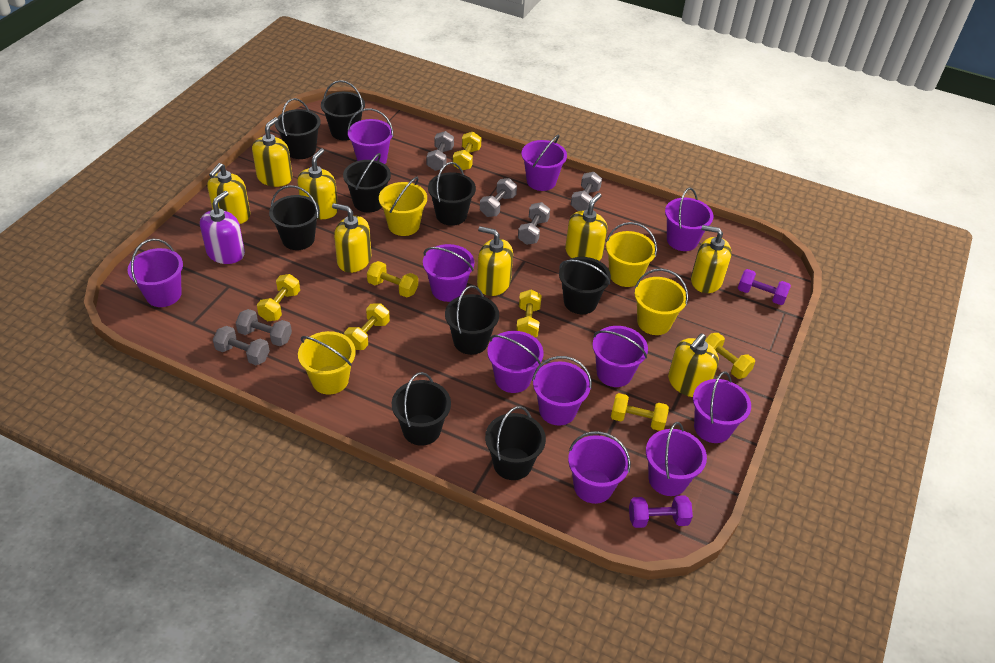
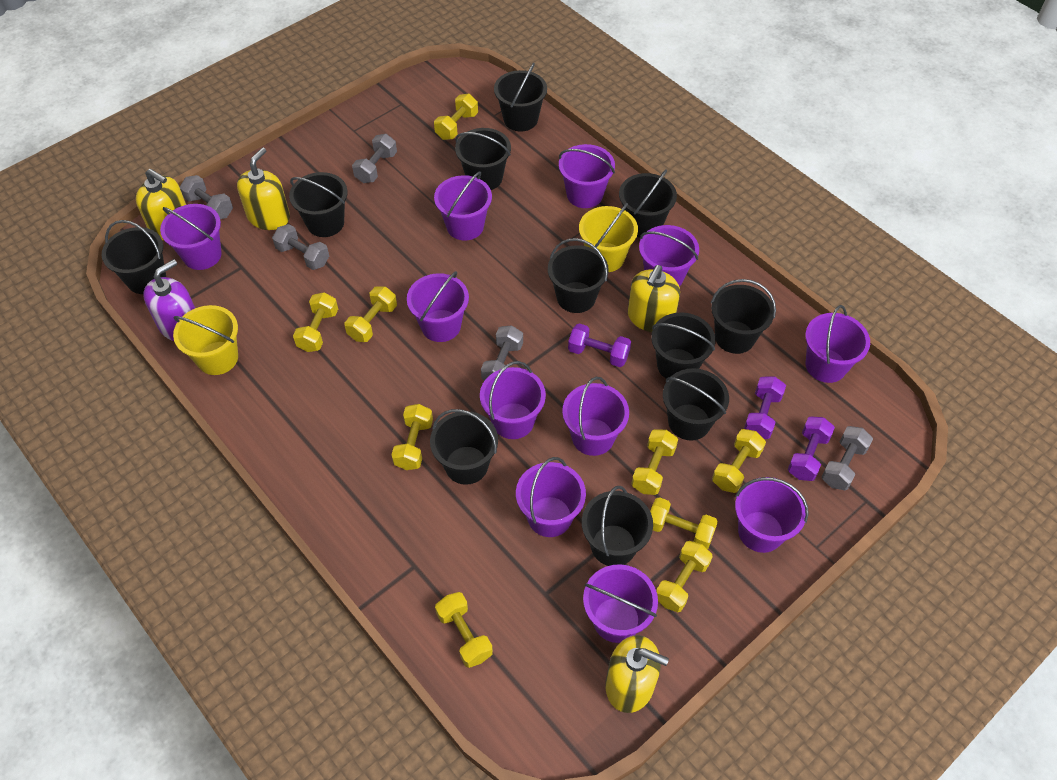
black bucket: 9 -> 11
grey dumbbell: 6 -> 5
purple dumbbell: 2 -> 3
yellow bucket: 4 -> 2
yellow dumbbell: 7 -> 9
yellow soap dispenser: 8 -> 4

